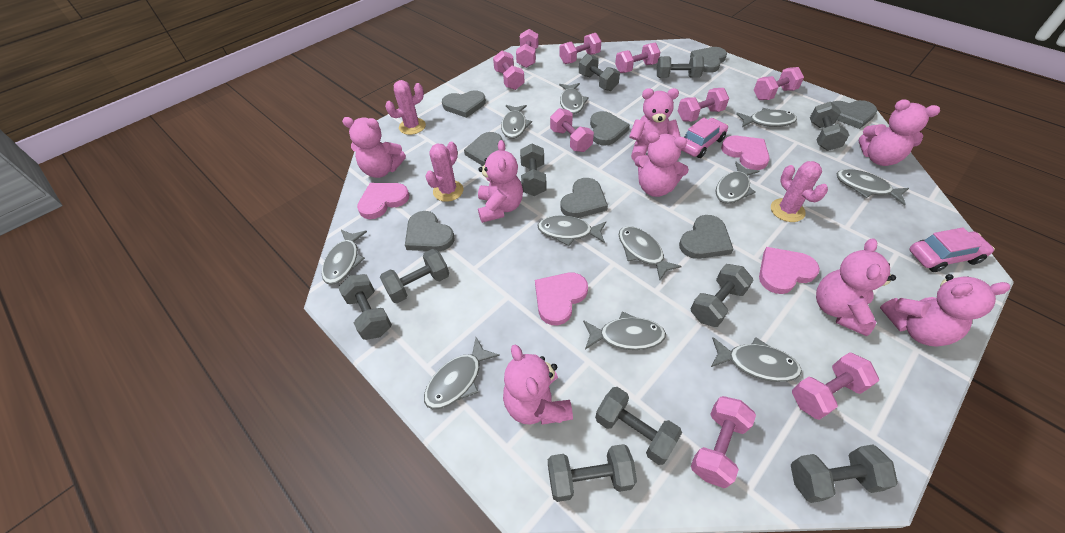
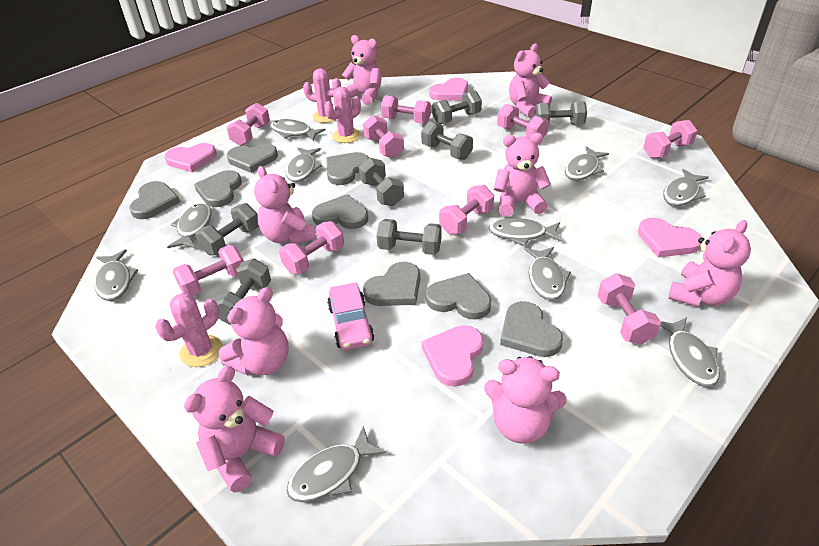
grey dumbbell: 10 -> 7
grey fish: 11 -> 10
pink car: 2 -> 1

